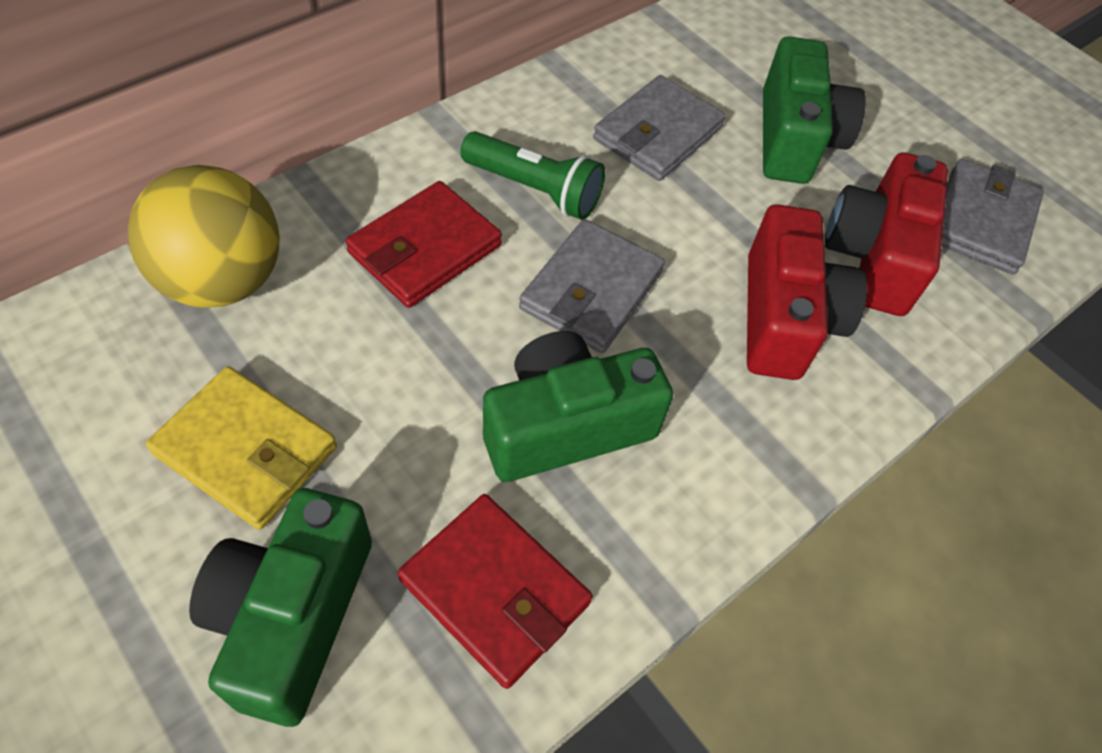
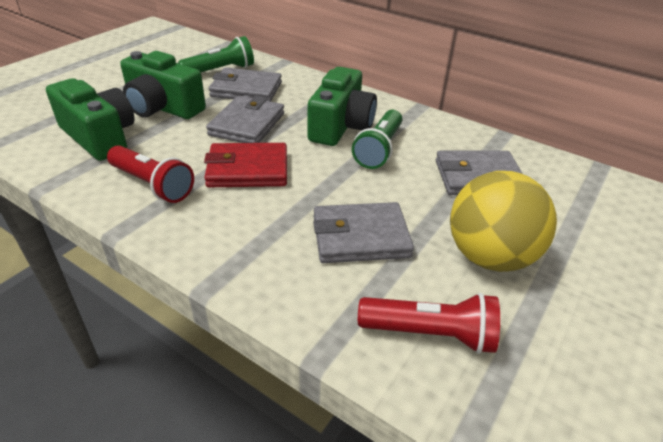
green flashlight: 1 -> 2
grey wallet: 3 -> 4
red camera: 2 -> 0
red flashlight: 0 -> 2
red wallet: 2 -> 1
yellow wallet: 1 -> 0

